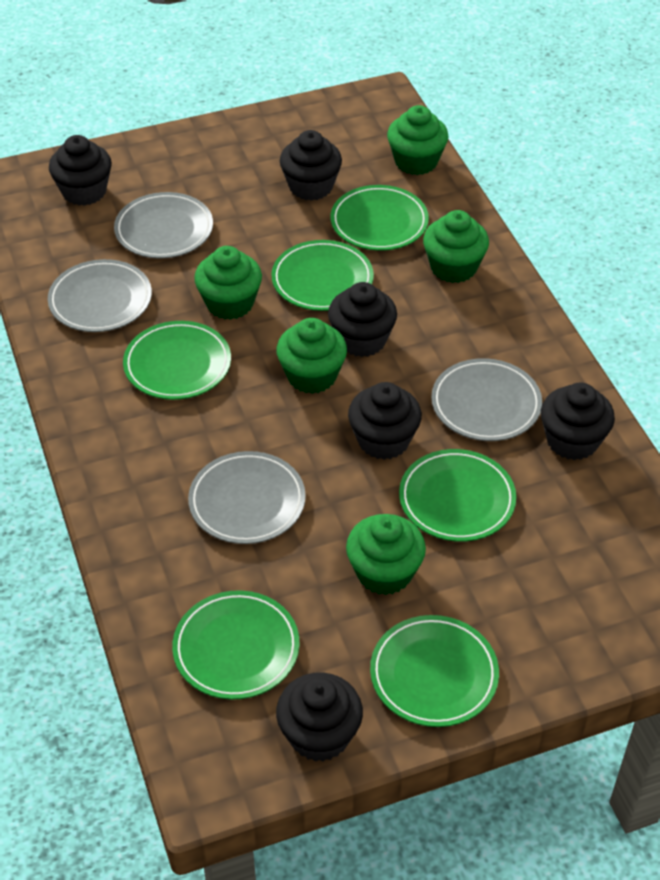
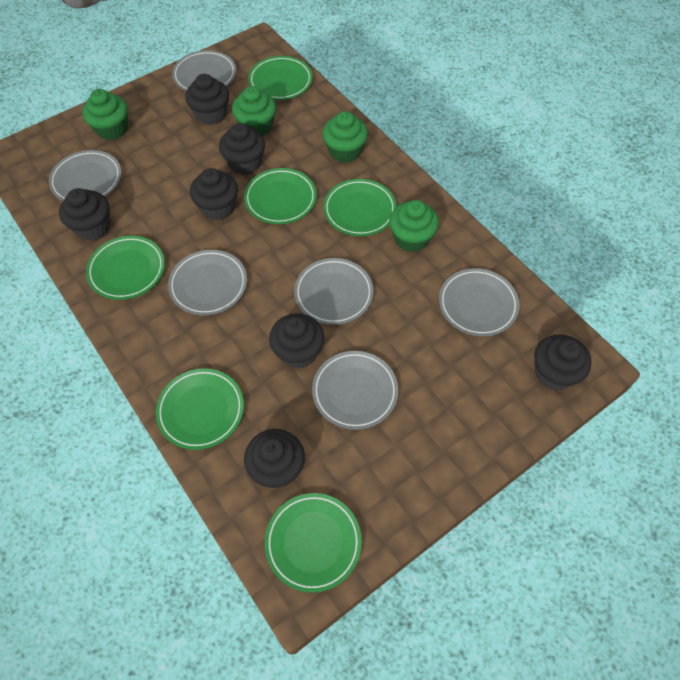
black cupcake: 6 -> 7
green cupcake: 5 -> 4
grey plate: 4 -> 6

